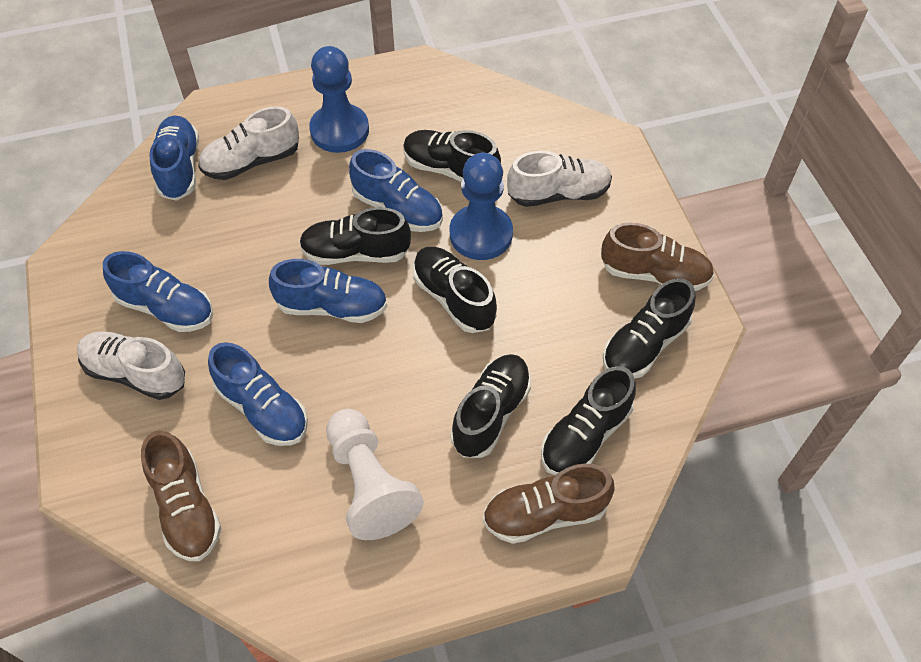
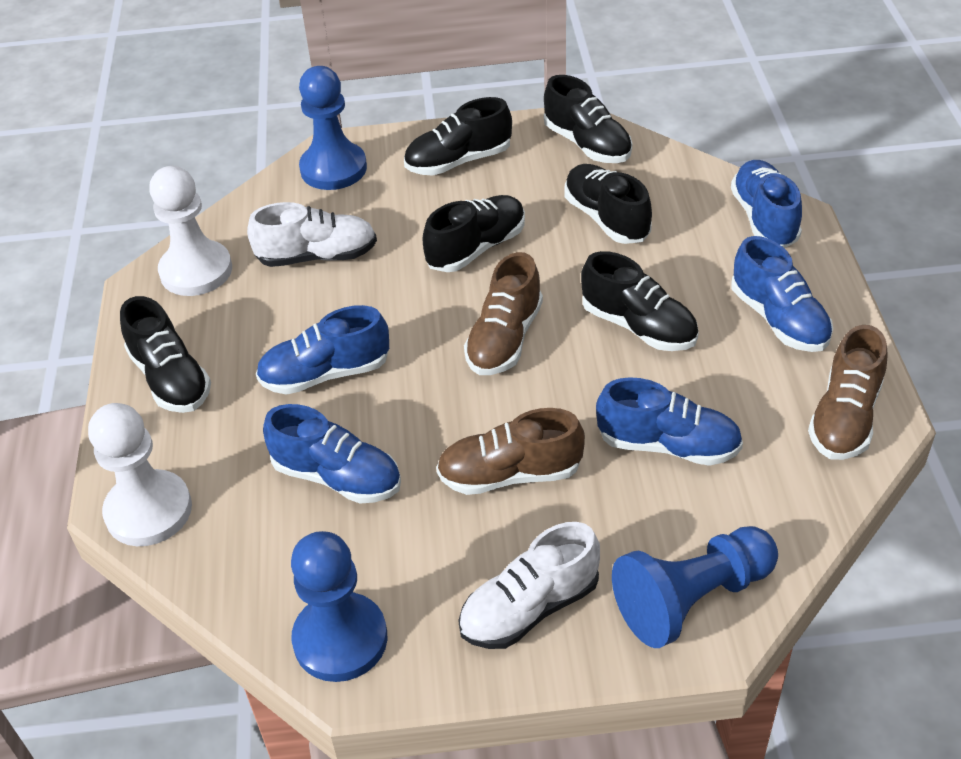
blue pawn: 2 -> 3
white pawn: 1 -> 2
white shoe: 3 -> 2

